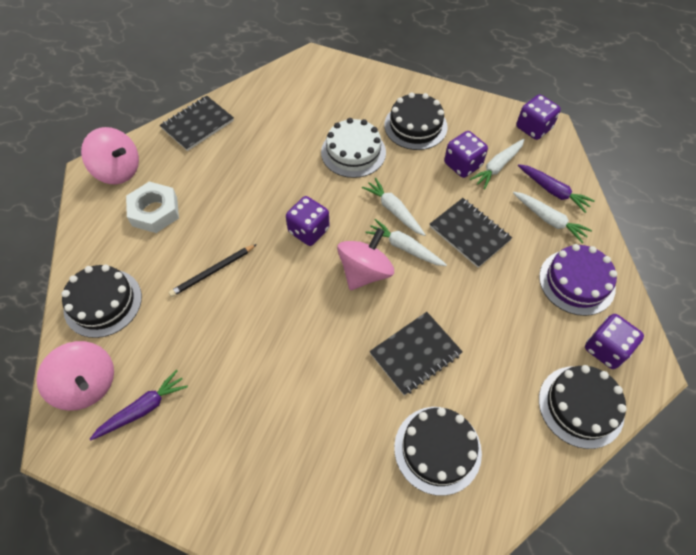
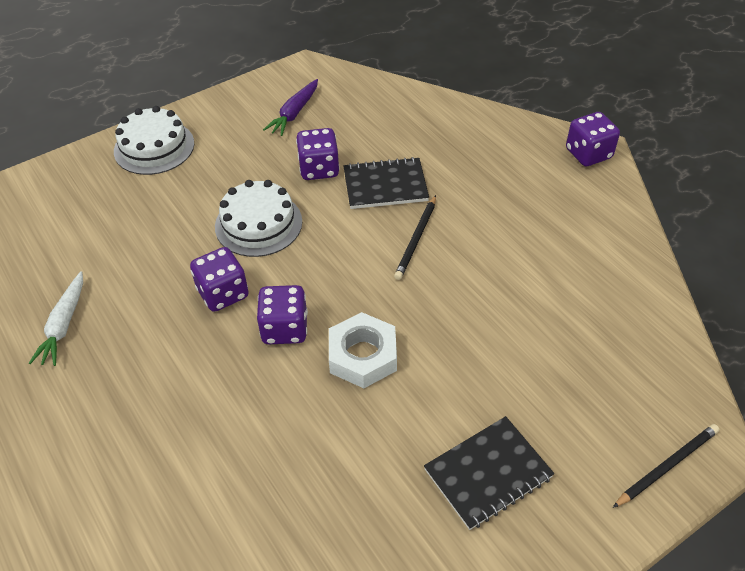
black cake: 4 -> 0
black notebook: 3 -> 2
black pencil: 1 -> 2
pink spinning top: 3 -> 0
purple cake: 1 -> 0
purple carrot: 2 -> 1
white cake: 1 -> 2
white carrot: 4 -> 1

